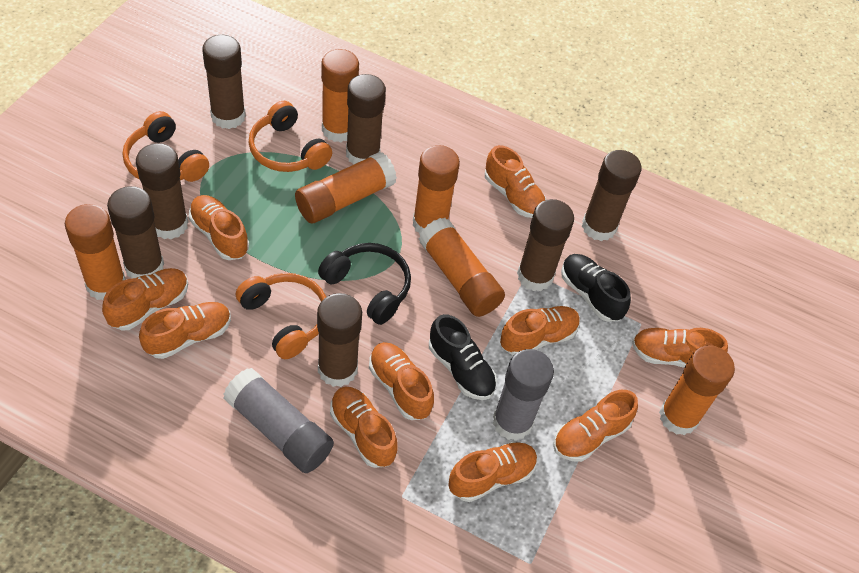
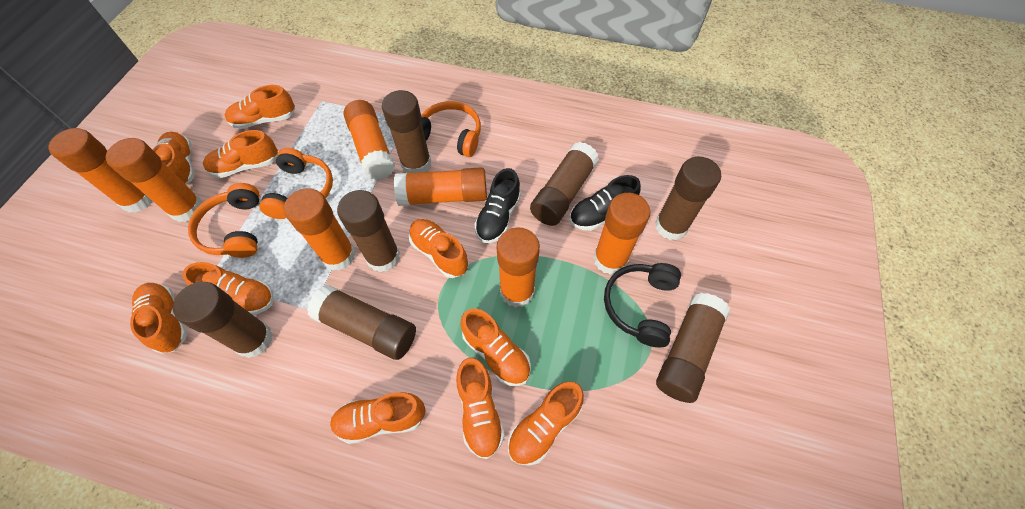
grey glue stick: 2 -> 0
orange glue stick: 6 -> 7

